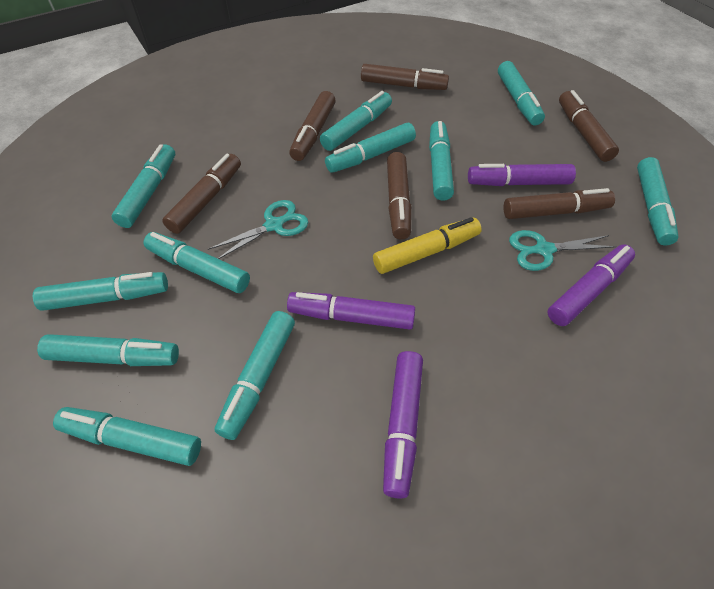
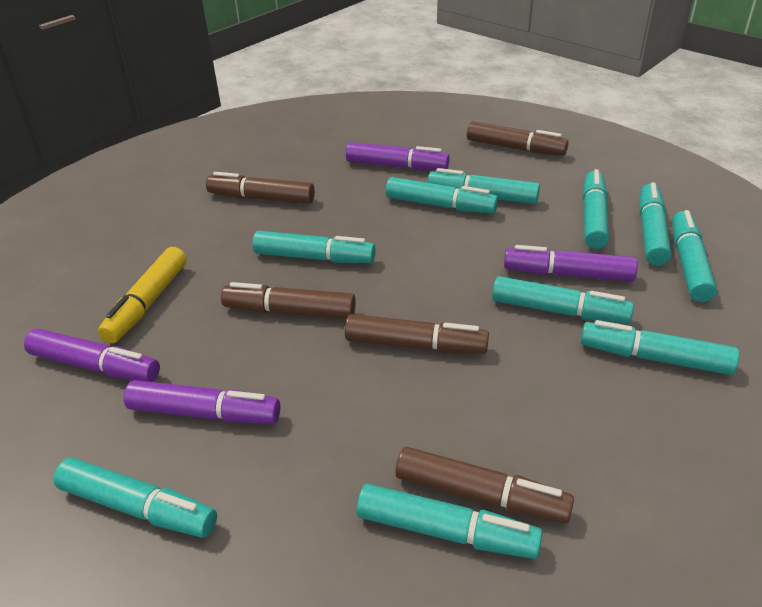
brown marker: 6 -> 5
turquoise marker: 11 -> 10
turquoise scissors: 2 -> 0

